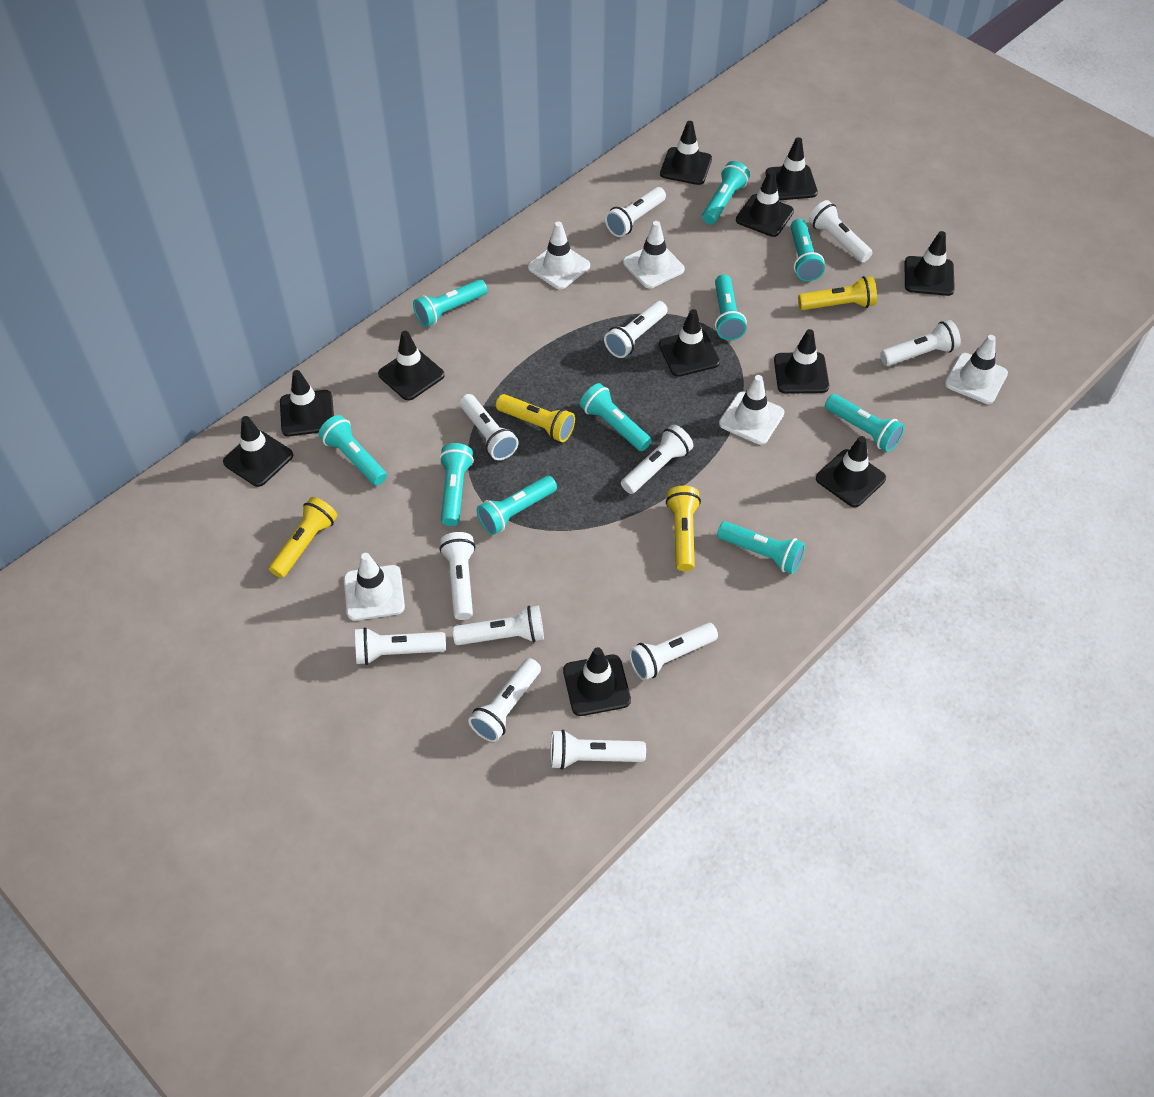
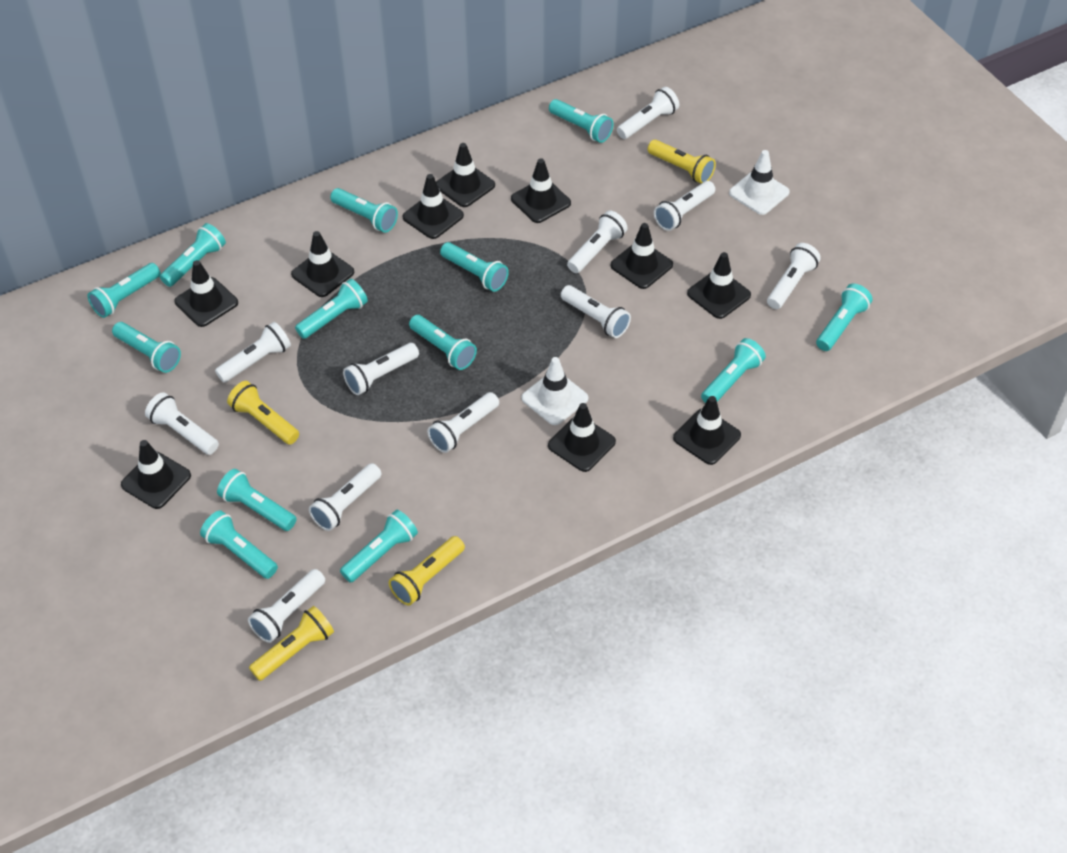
black traffic cone: 11 -> 10
turquoise flashlight: 10 -> 13
white flashlight: 12 -> 11
white traffic cone: 5 -> 2

